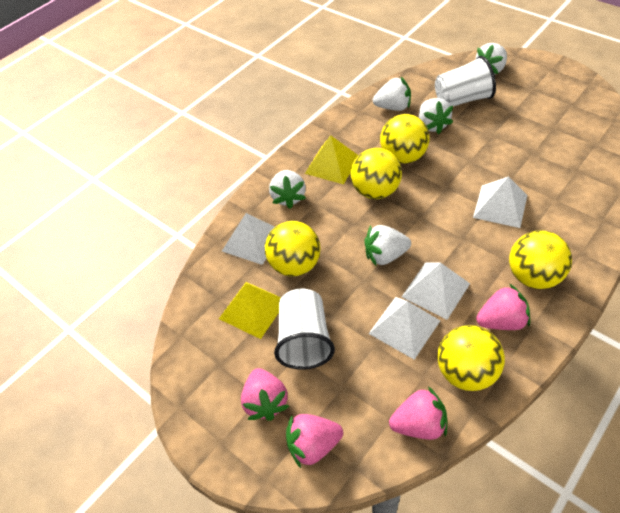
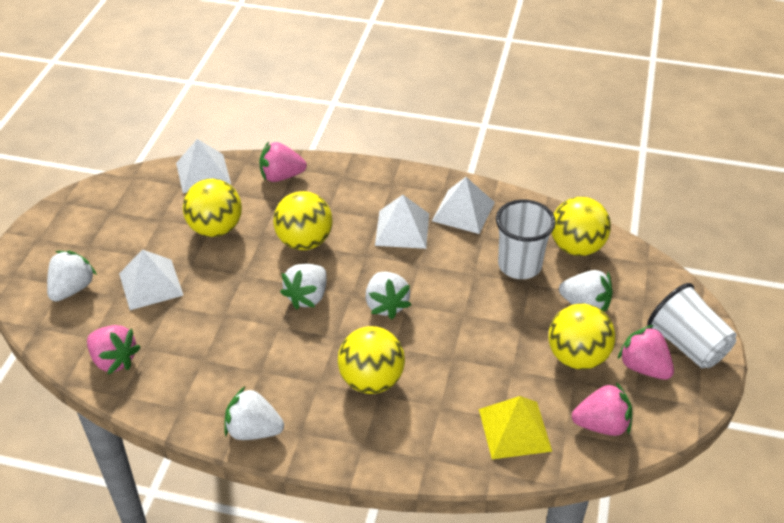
yellow pyramid: 2 -> 1

